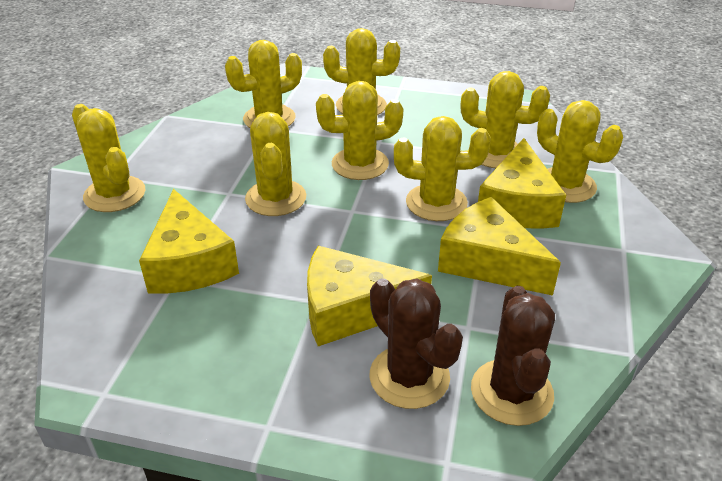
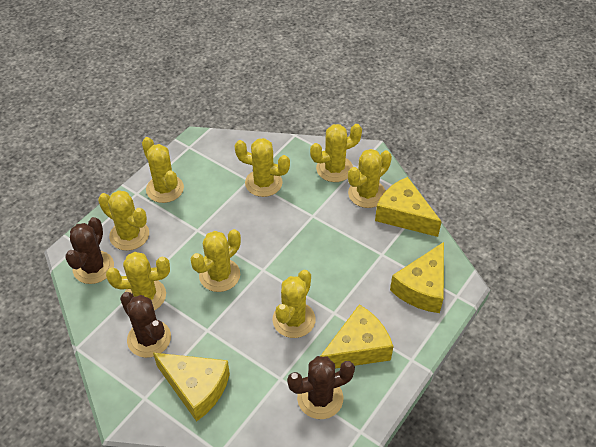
brown cactus: 2 -> 3

